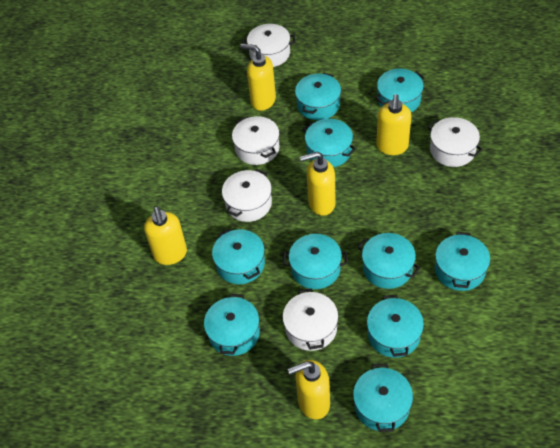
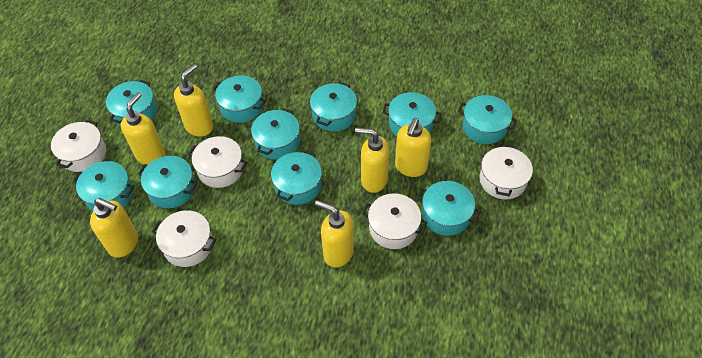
yellow soap dispenser: 5 -> 6

